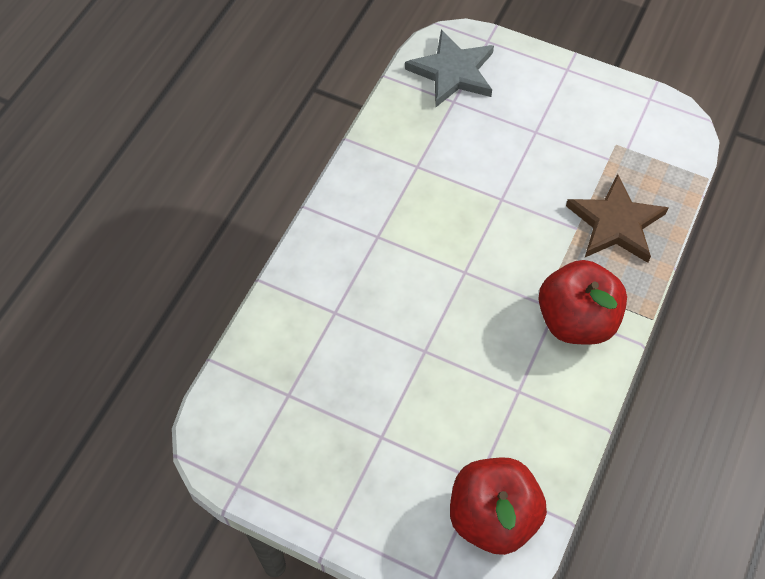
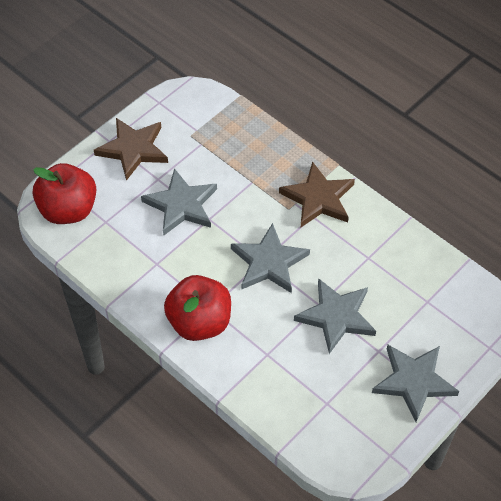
brown star: 1 -> 2
grey star: 1 -> 4

